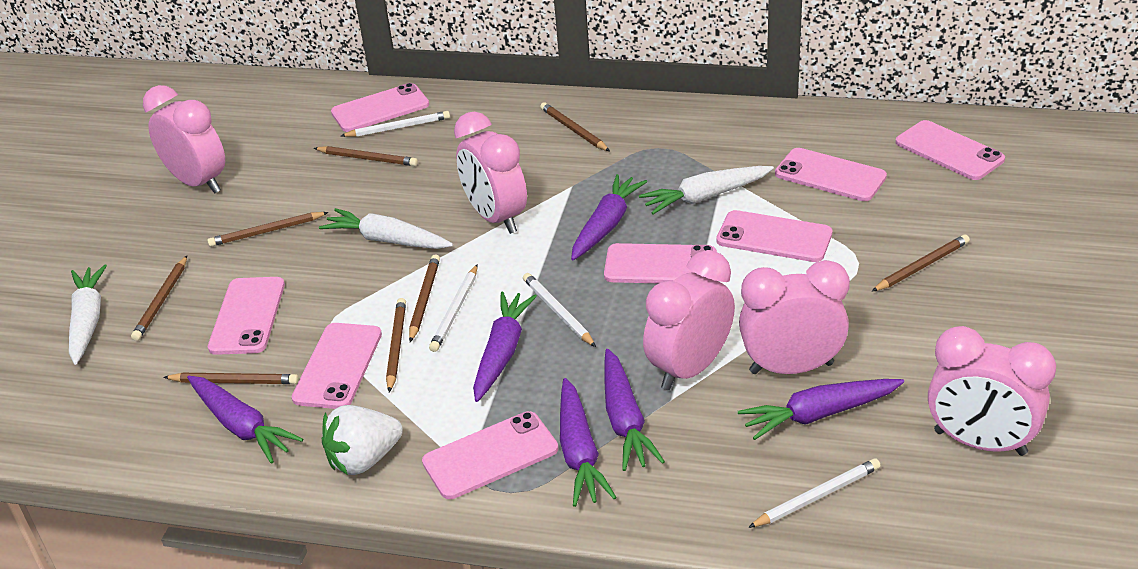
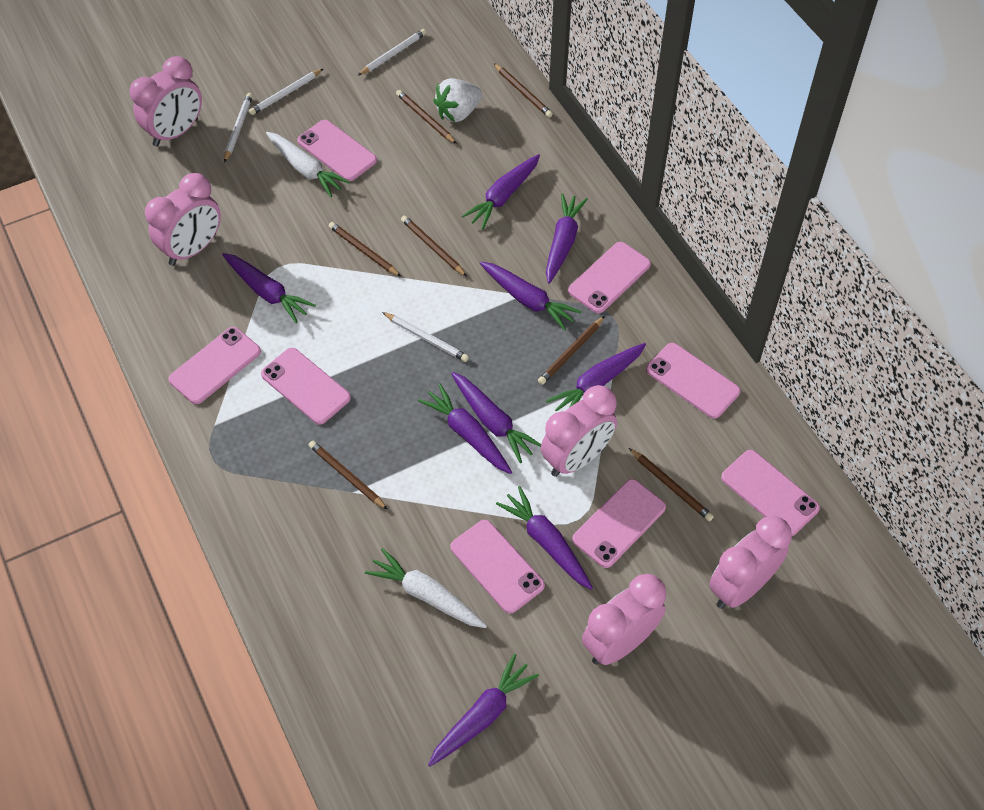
brown pencil: 8 -> 7
purple carrot: 6 -> 9
white carrot: 3 -> 2

